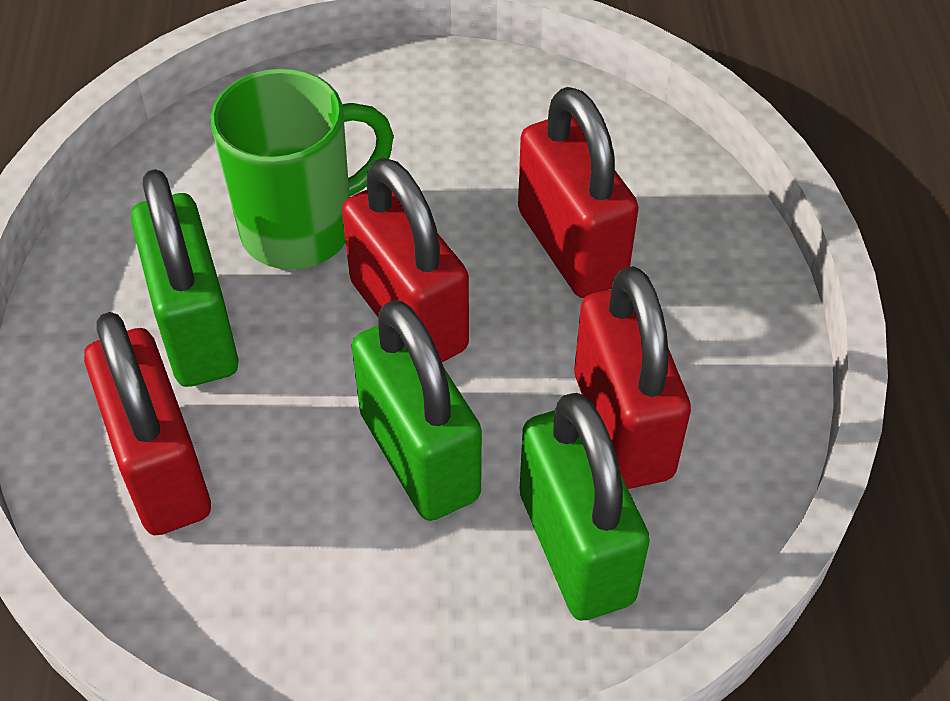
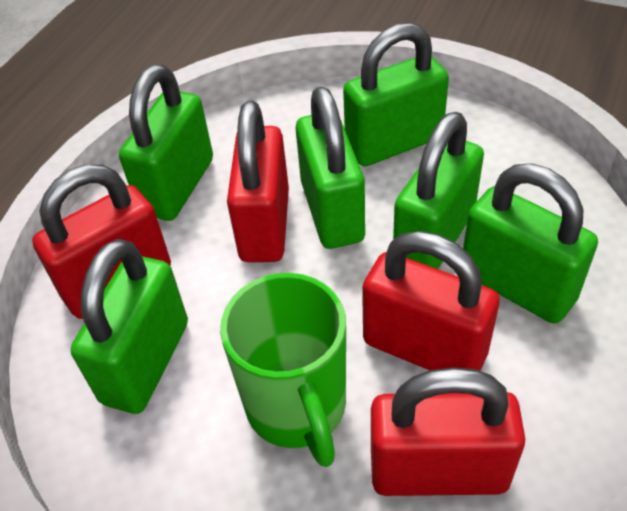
green padlock: 3 -> 6

